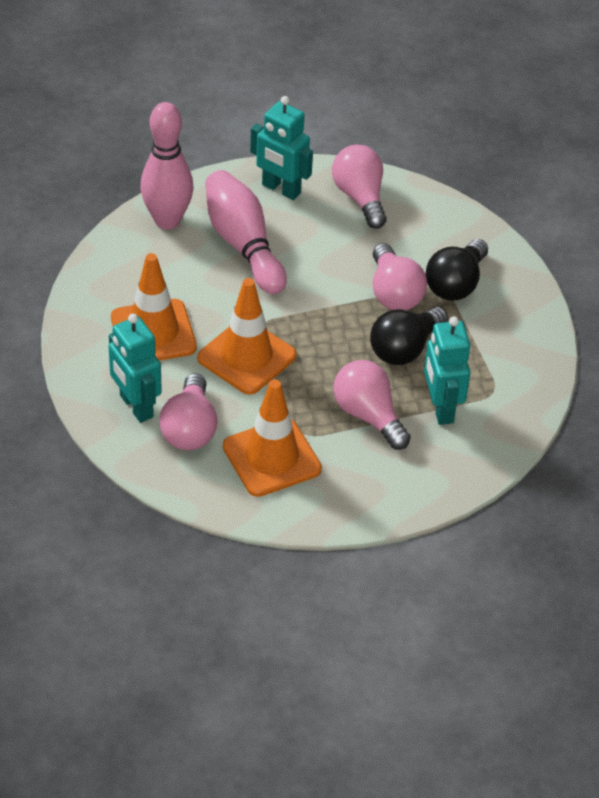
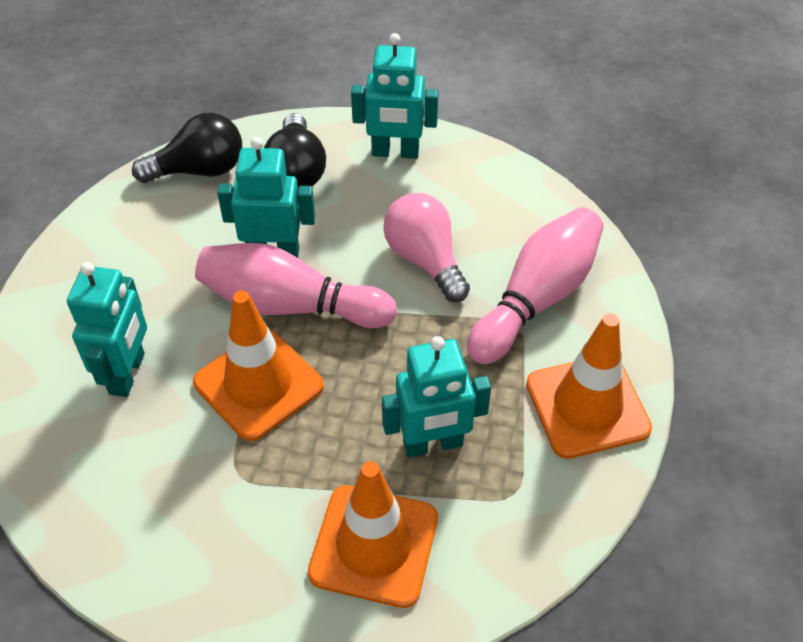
pink light bulb: 4 -> 1
turquoise robot: 3 -> 4

